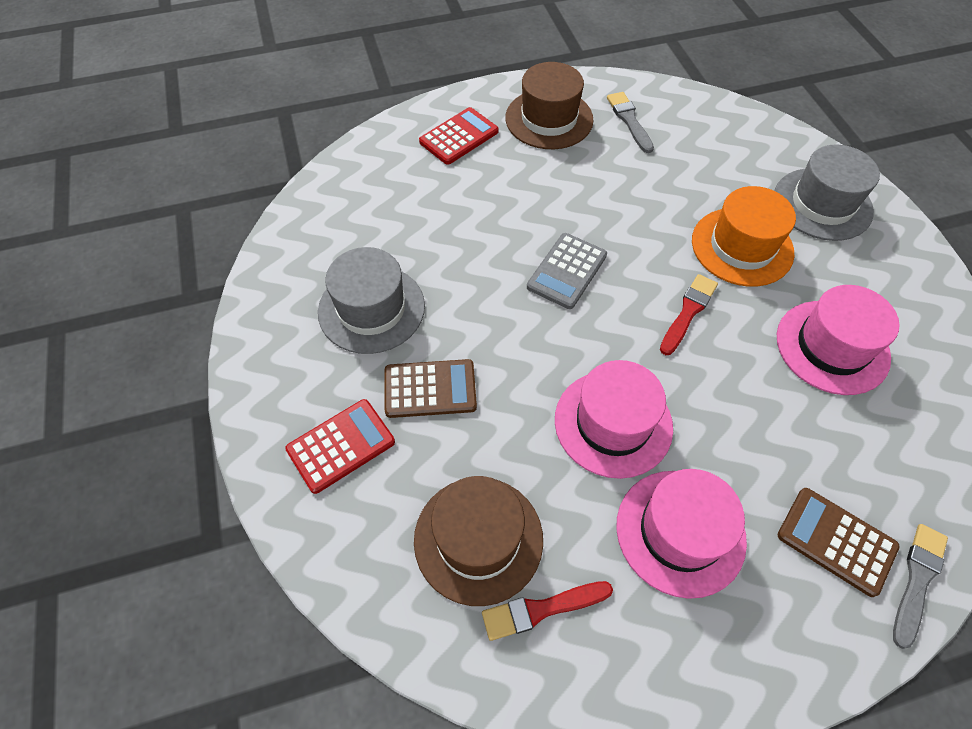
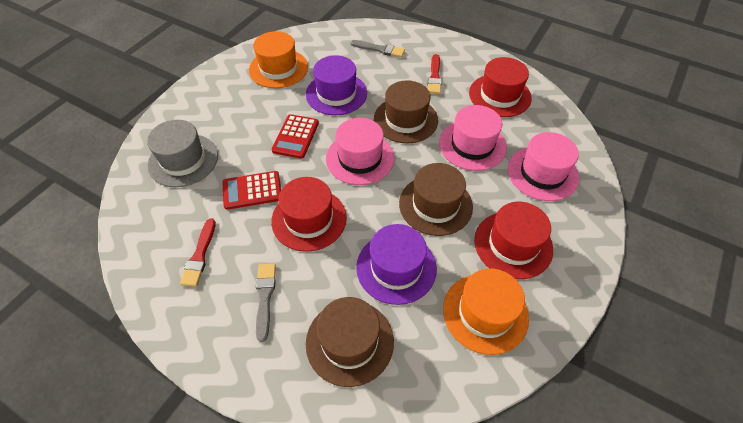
brown calculator: 2 -> 0
brown hat: 2 -> 3
grey calculator: 1 -> 0
grey hat: 2 -> 1
orange hat: 1 -> 2
purple hat: 0 -> 2
red hat: 0 -> 3

